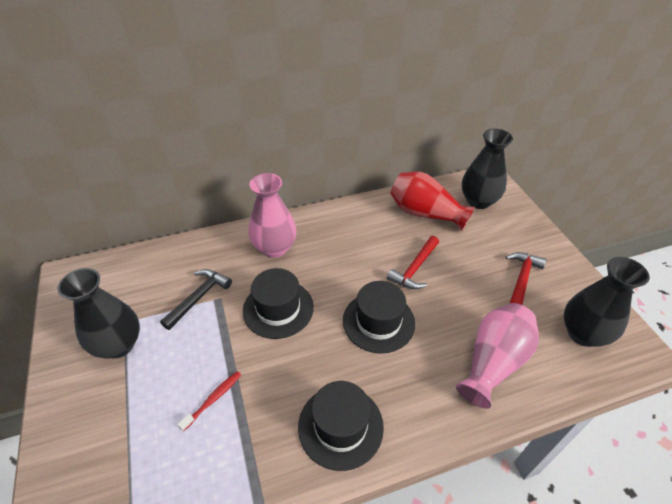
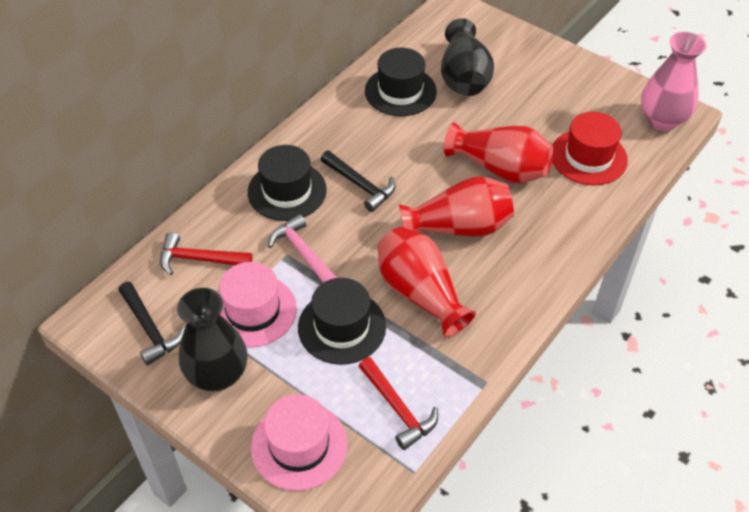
black hammer: 1 -> 2
black vase: 3 -> 2
pink hammer: 0 -> 1
pink hat: 0 -> 2
pink vase: 2 -> 1
red hat: 0 -> 1
red toothbrush: 1 -> 0
red vase: 1 -> 3

